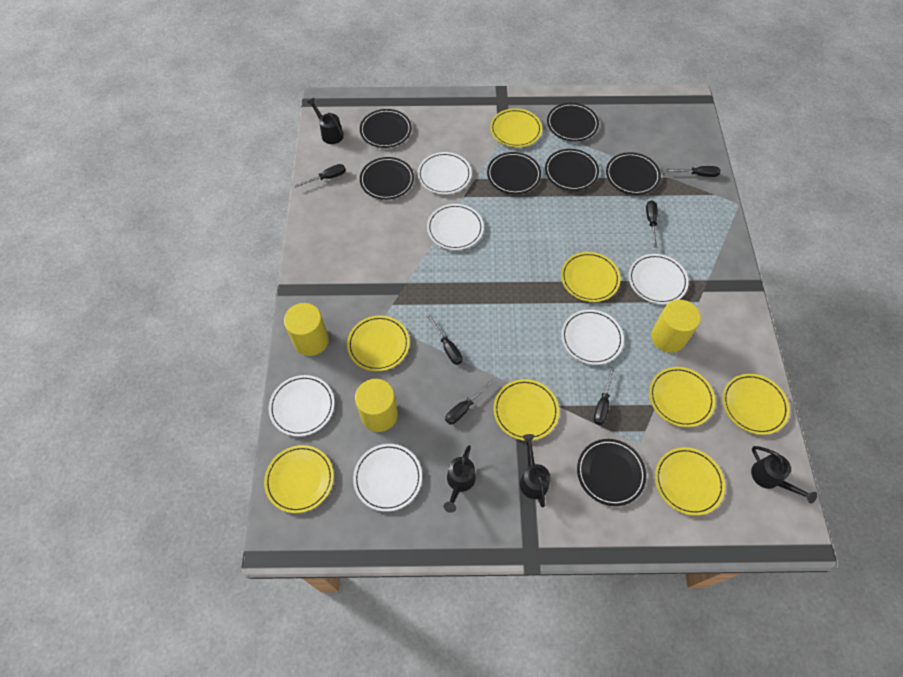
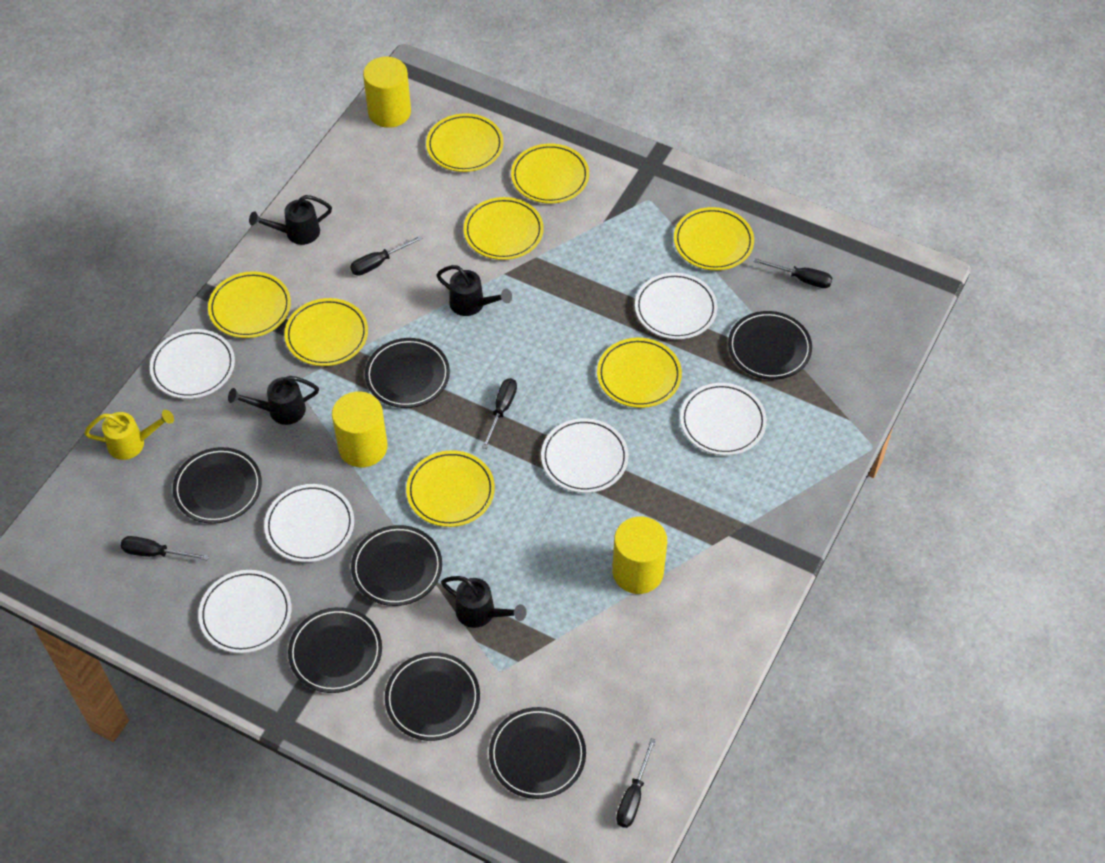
black screwdriver: 6 -> 5
yellow watering can: 0 -> 1

